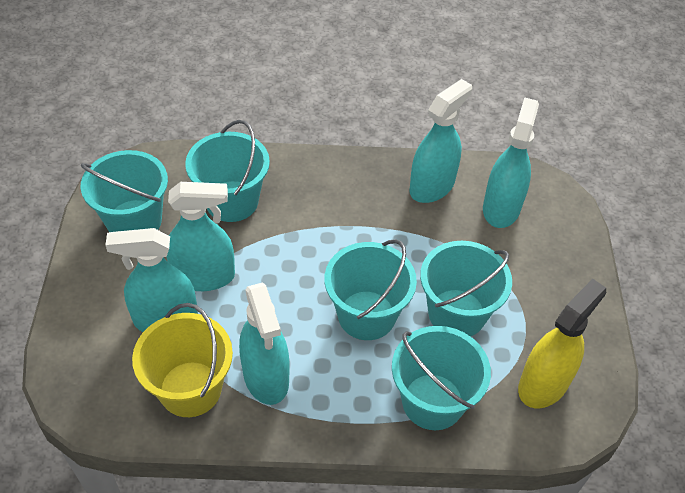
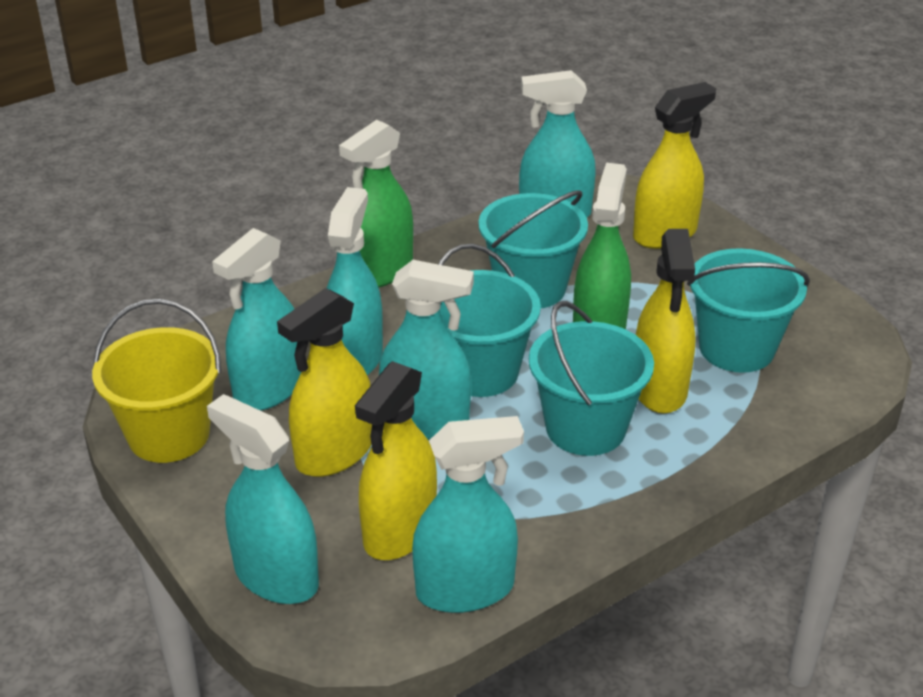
green spray bottle: 0 -> 2
turquoise bucket: 5 -> 4
turquoise spray bottle: 5 -> 6
yellow spray bottle: 1 -> 4

